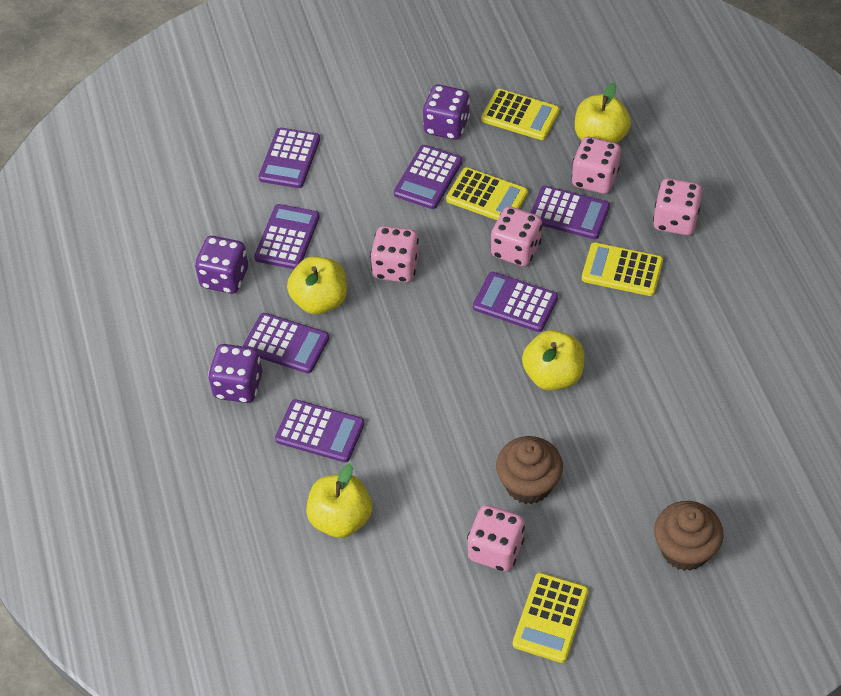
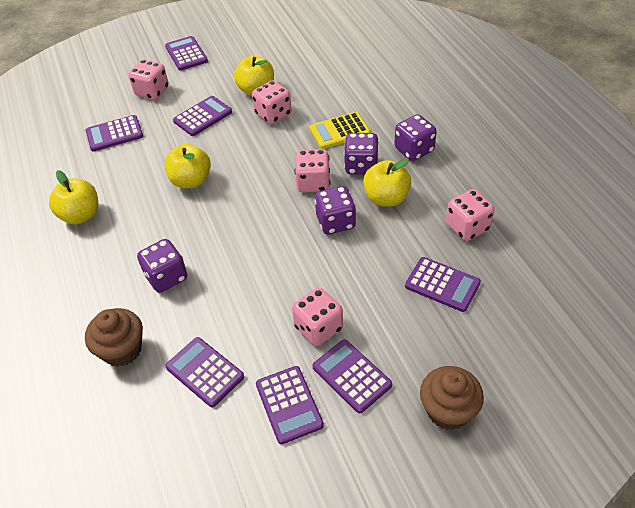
purple dice: 3 -> 4
yellow calculator: 4 -> 1

